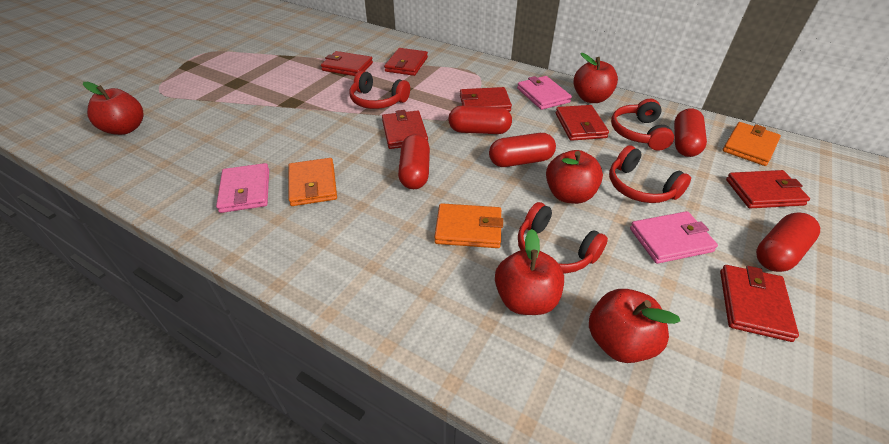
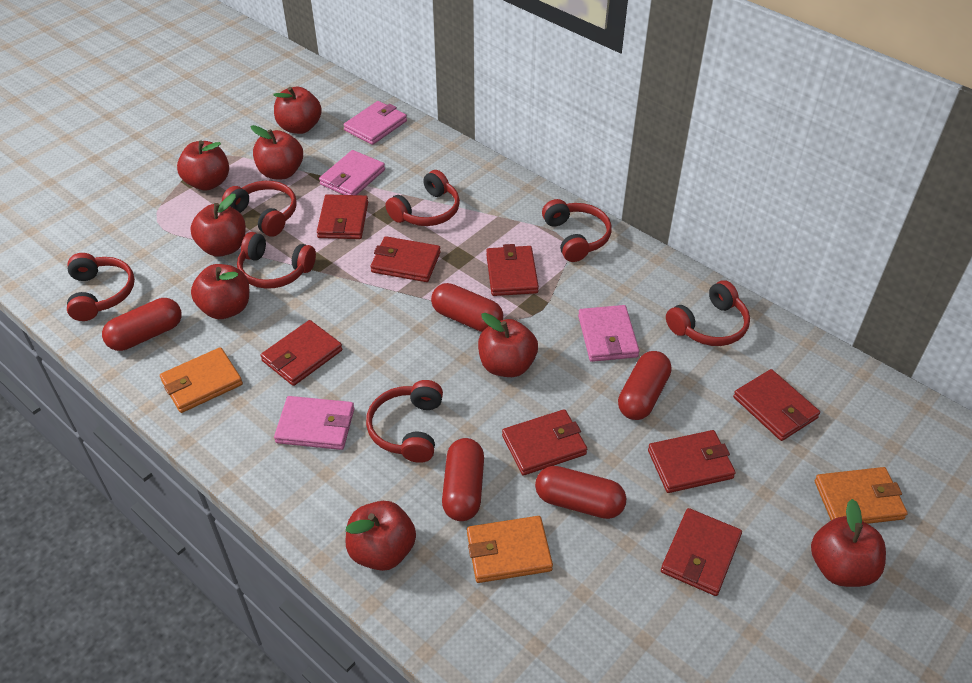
pink wallet: 3 -> 4
red apple: 5 -> 8
red headphones: 4 -> 7
red wallet: 7 -> 8

